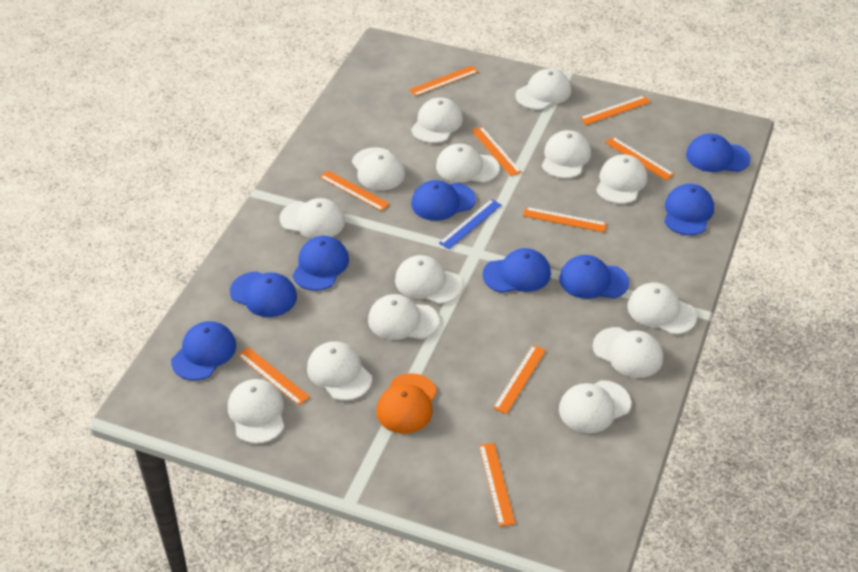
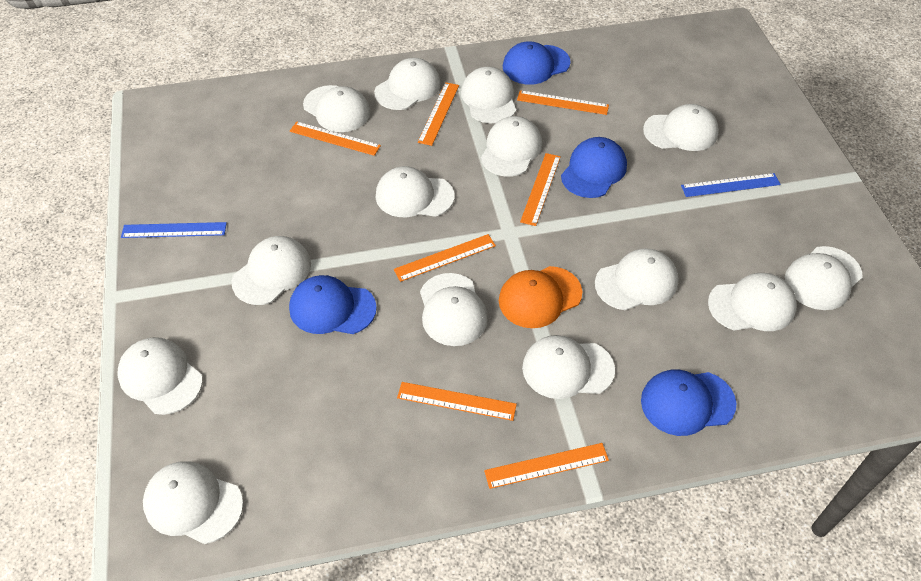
blue cap: 8 -> 4
blue ruler: 1 -> 2
orange ruler: 9 -> 7

